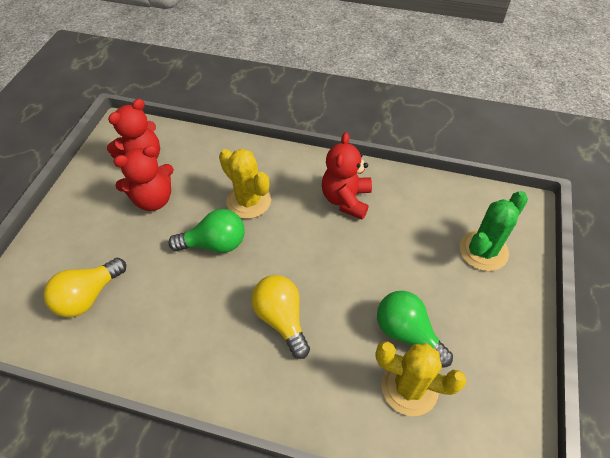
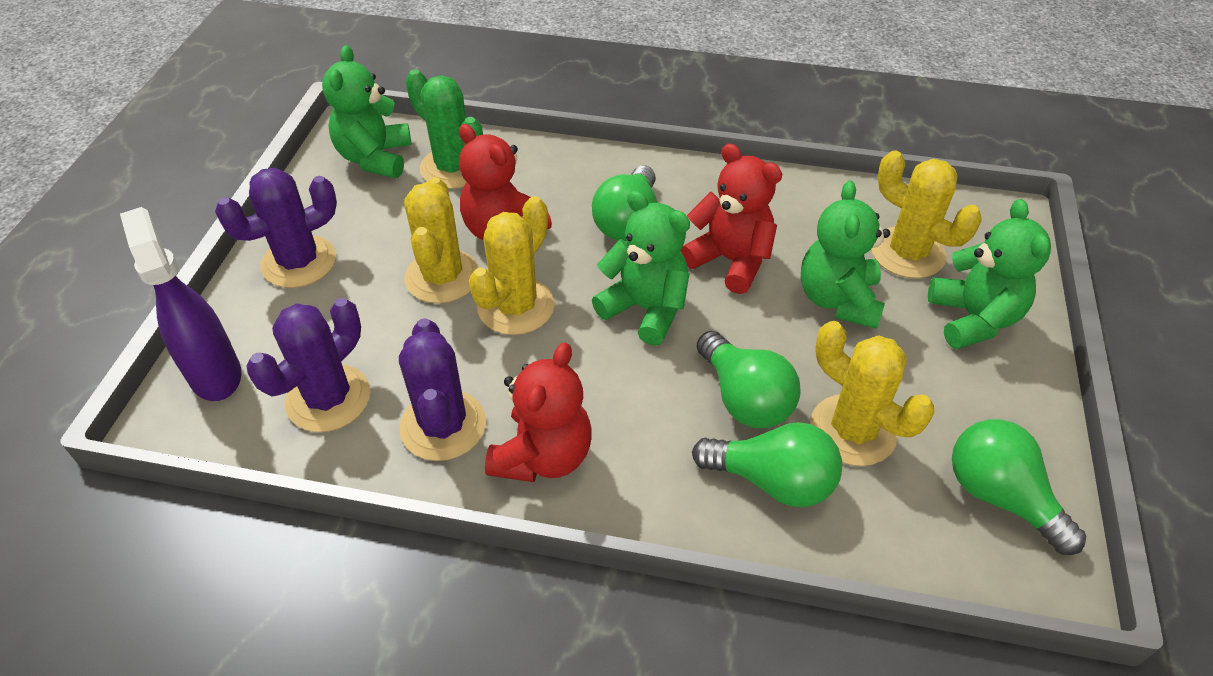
green light bulb: 2 -> 4
green teddy bear: 0 -> 4
purple cactus: 0 -> 3
purple spray bottle: 0 -> 1
yellow cactus: 2 -> 4
yellow light bulb: 2 -> 0

